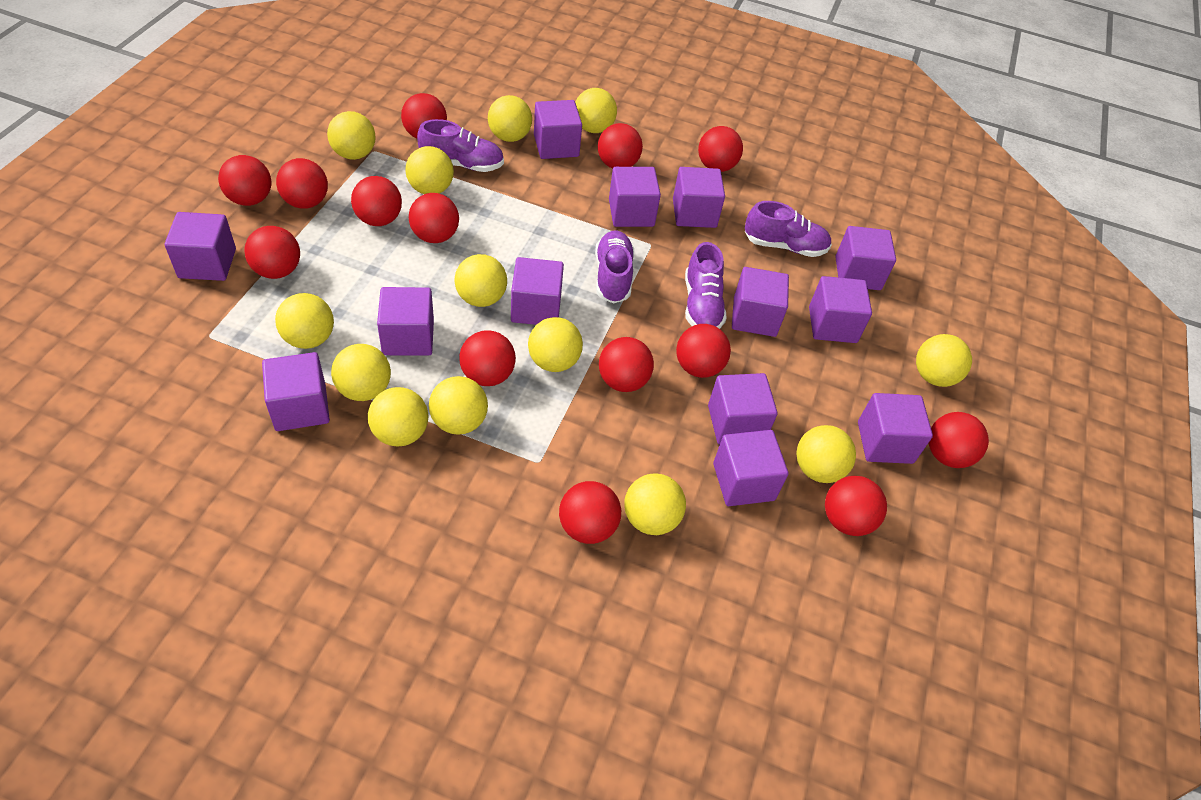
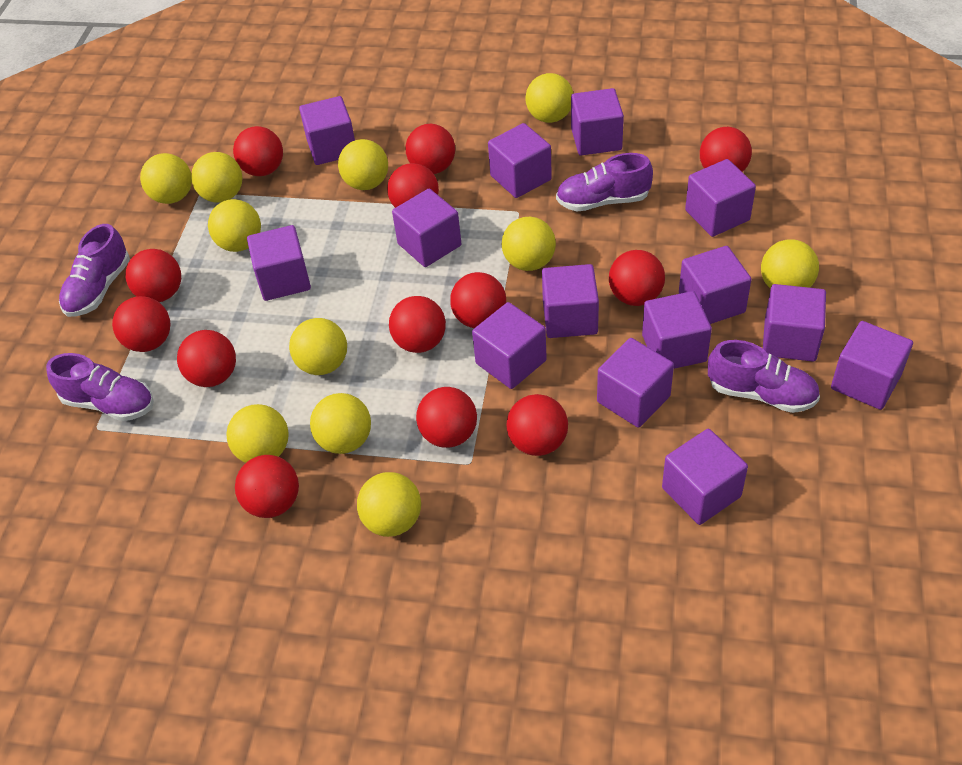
purple cube: 13 -> 14
red ball: 14 -> 13
yellow ball: 13 -> 11

